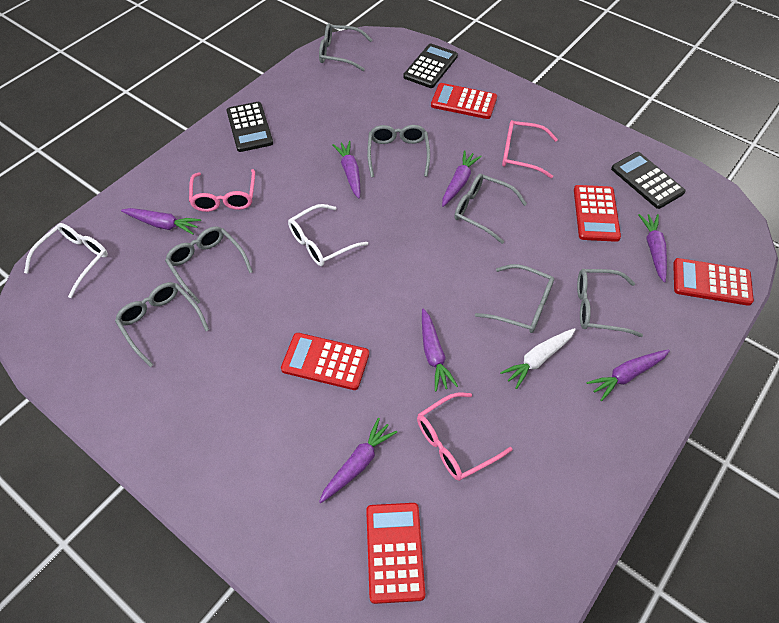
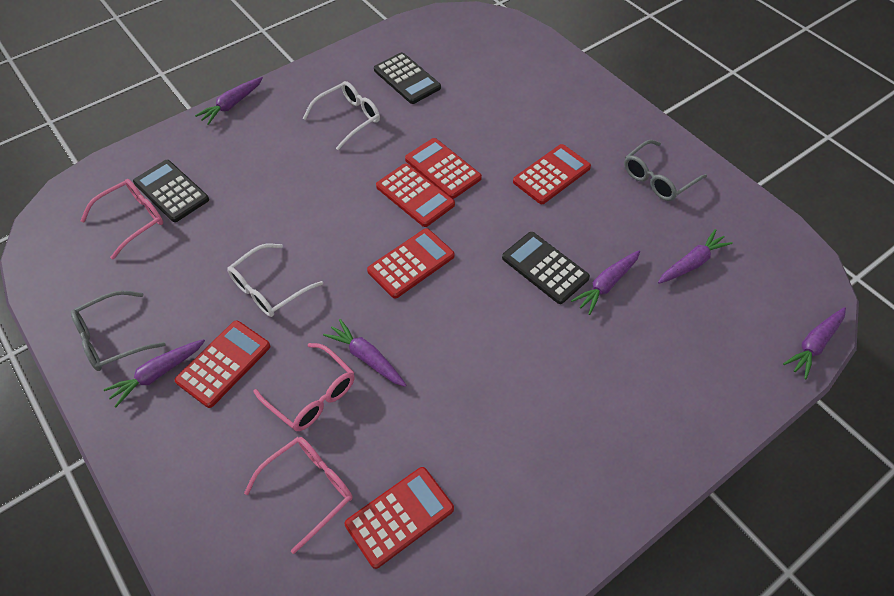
grey glasses: 7 -> 2
purple carrot: 7 -> 6
red calculator: 5 -> 6
white carrot: 1 -> 0

